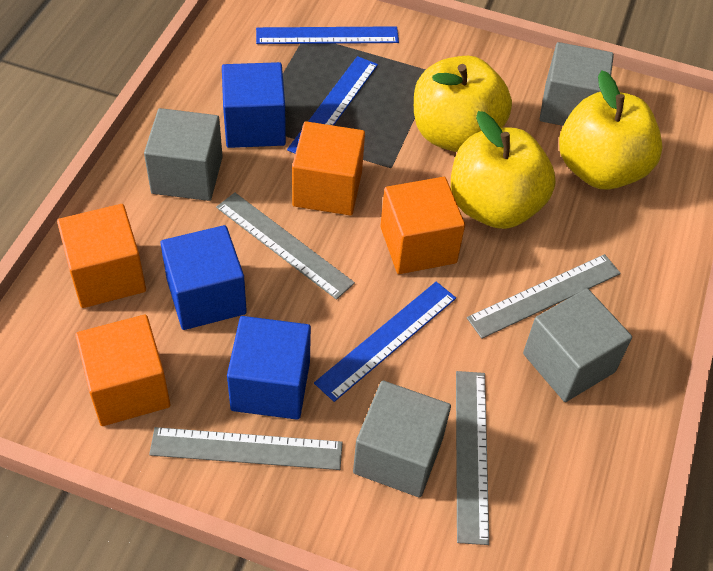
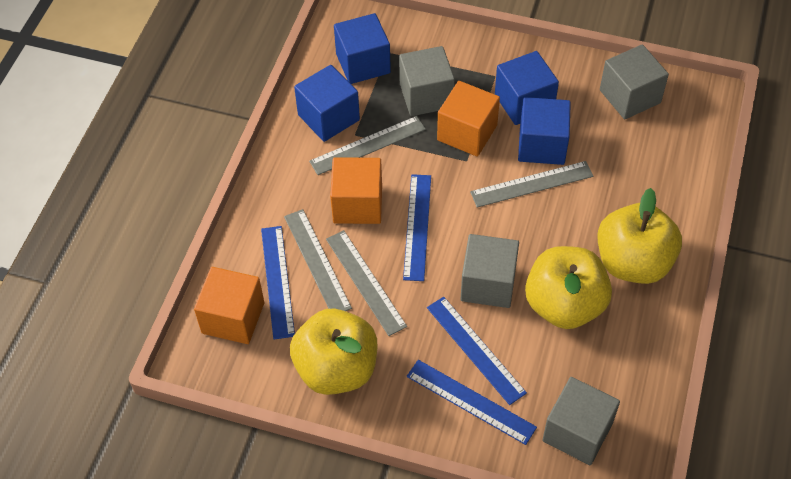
blue cube: 3 -> 4
blue ruler: 3 -> 4
orange cube: 4 -> 3

